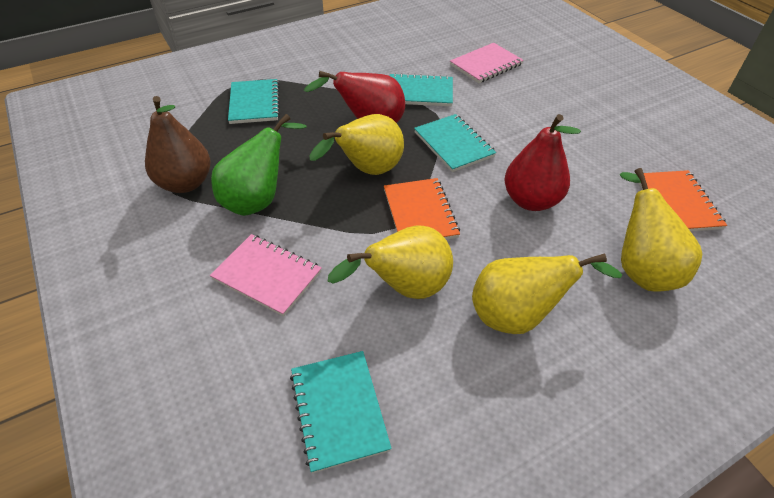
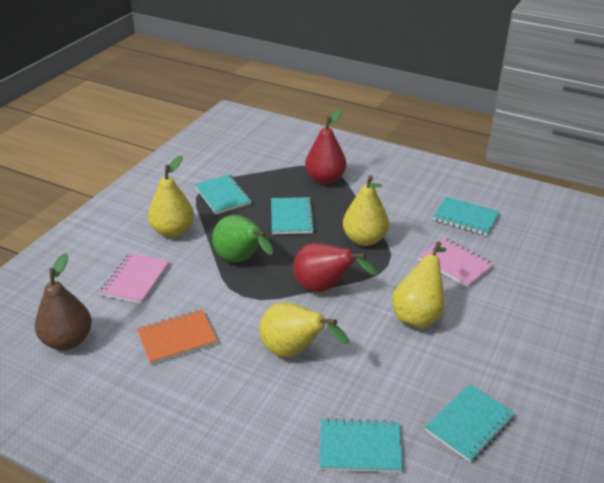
orange notebook: 2 -> 1
turquoise notebook: 4 -> 5

